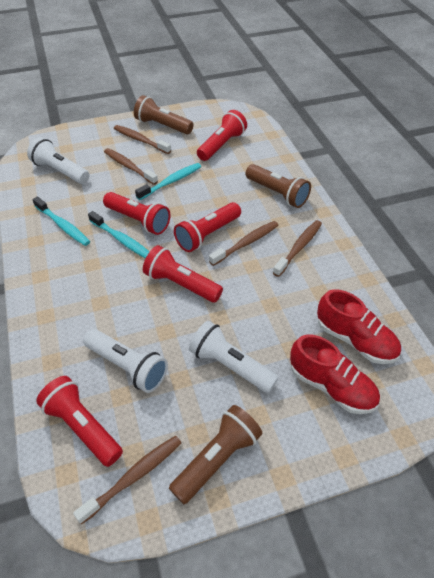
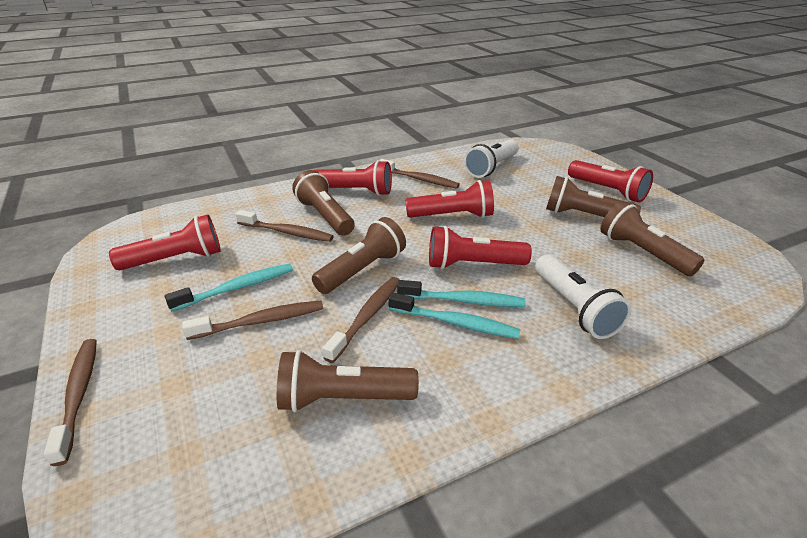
brown flashlight: 3 -> 5
red shoe: 2 -> 0
white flashlight: 3 -> 2

